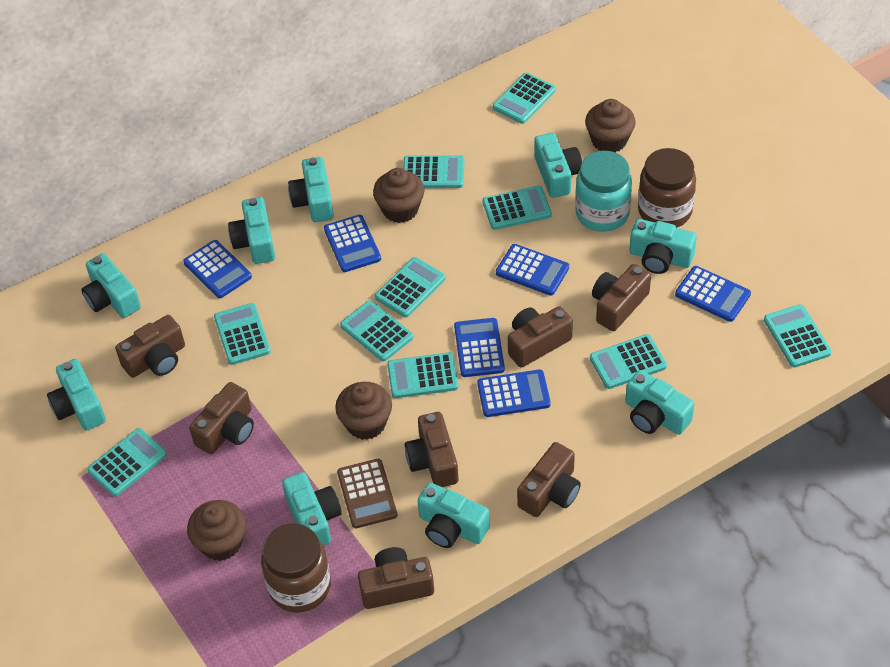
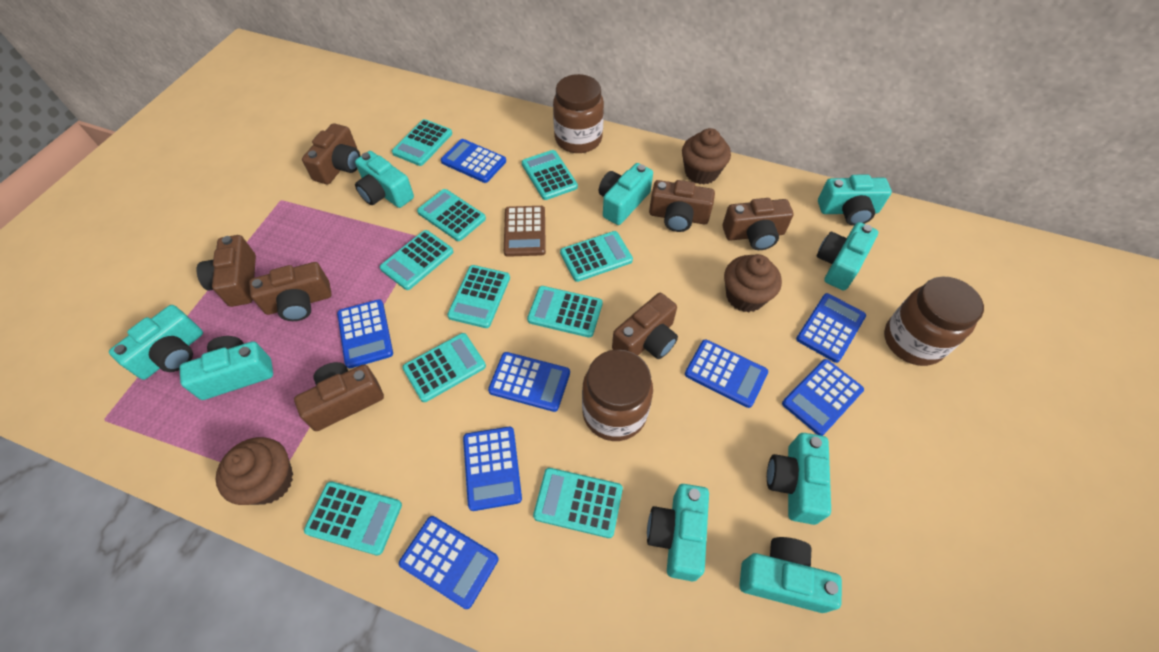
blue calculator: 6 -> 8
brown cupcake: 4 -> 3
brown jar: 2 -> 3
turquoise jar: 1 -> 0

